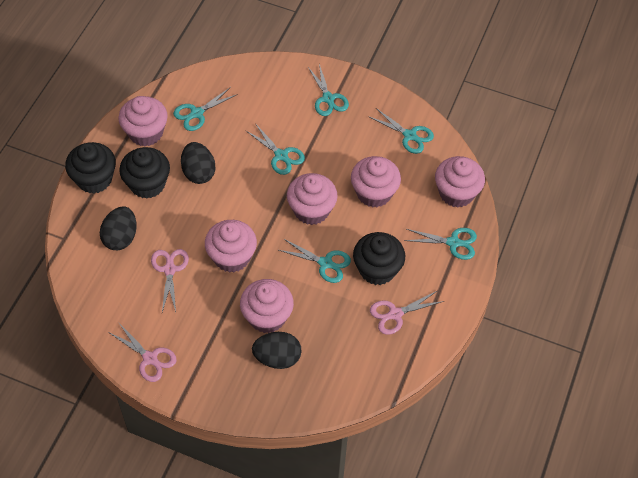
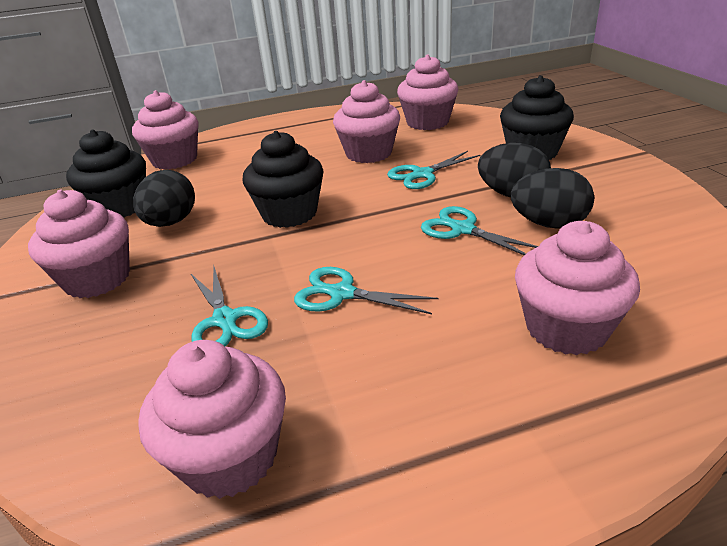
pink scissors: 3 -> 0
turquoise scissors: 6 -> 4

